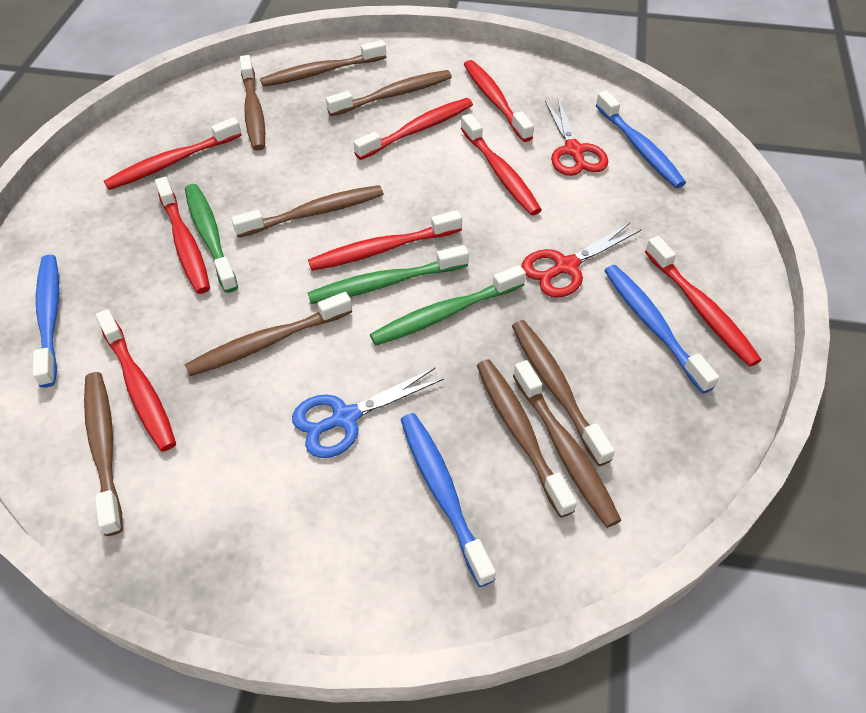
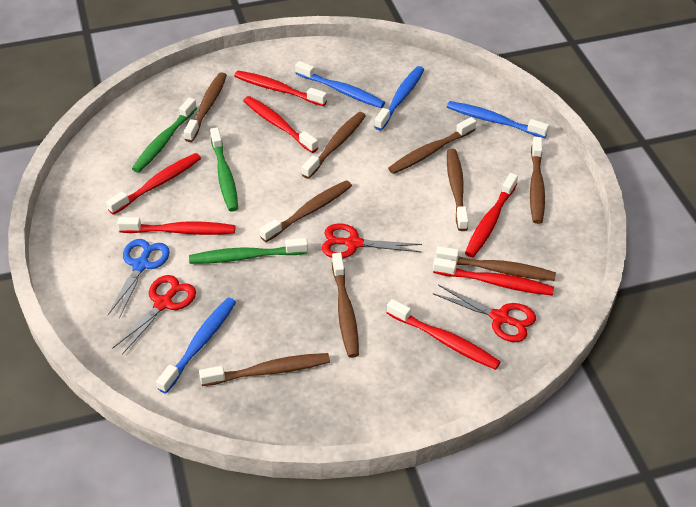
red scissors: 2 -> 3
red toothbrush: 8 -> 7

